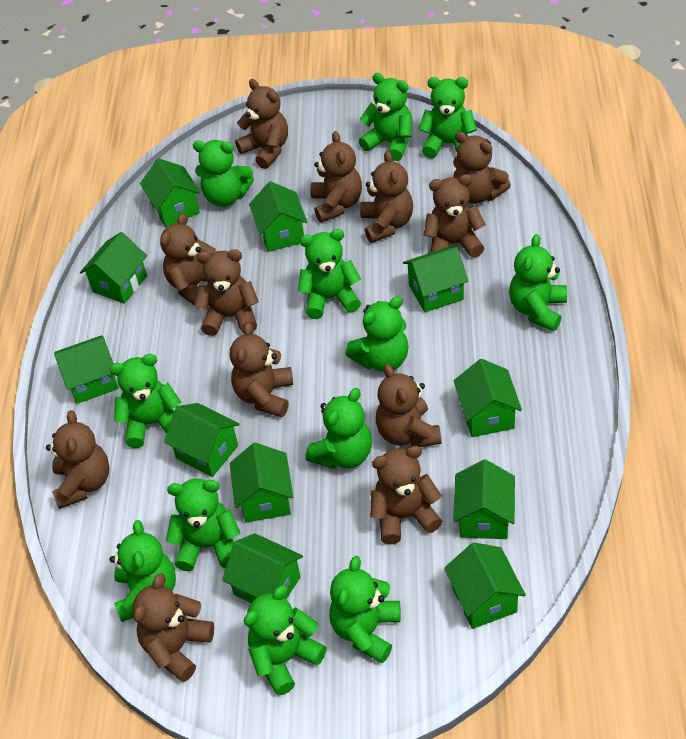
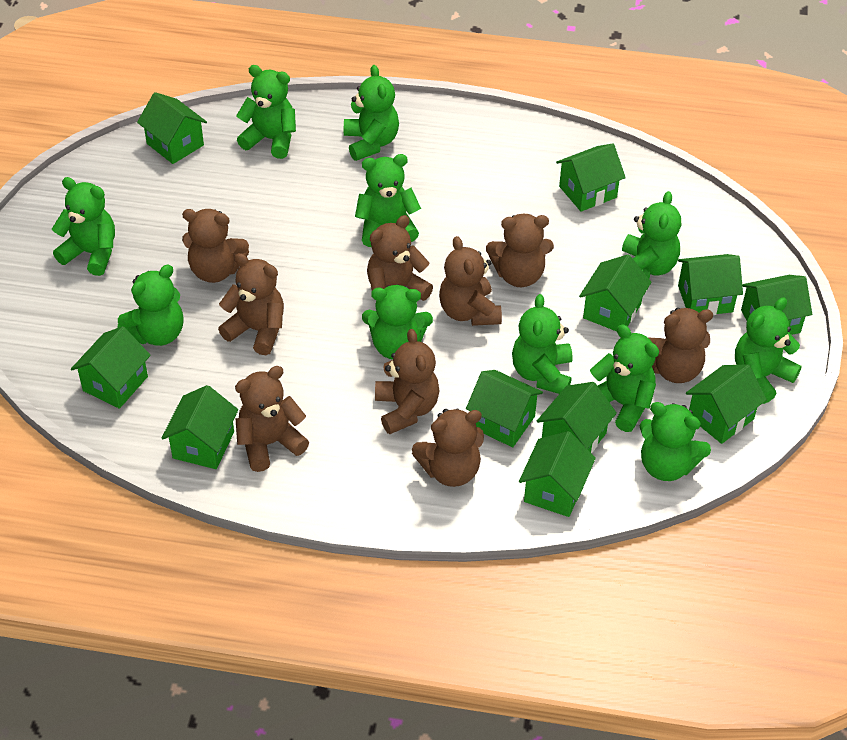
brown teddy bear: 12 -> 9
green teddy bear: 12 -> 11

